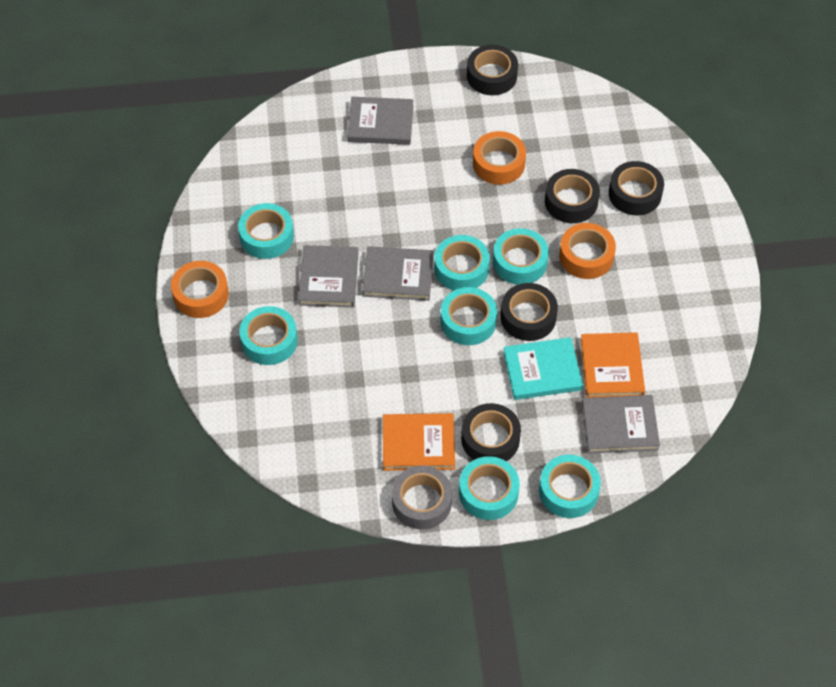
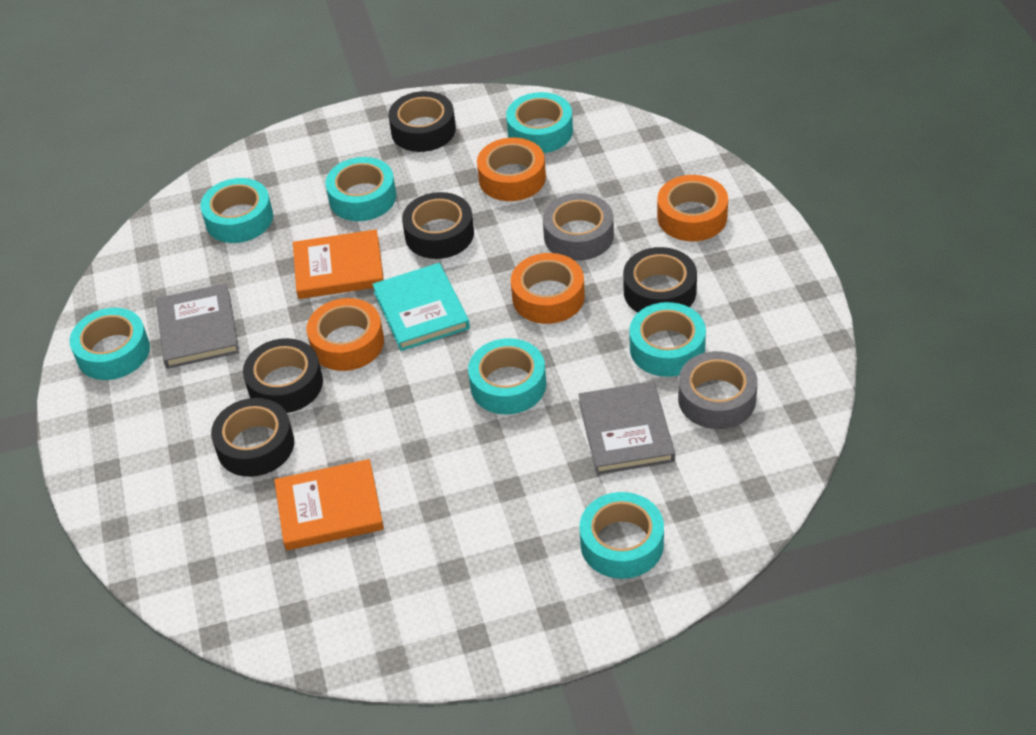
grey book: 4 -> 2
grey tape: 1 -> 2
orange tape: 3 -> 4

